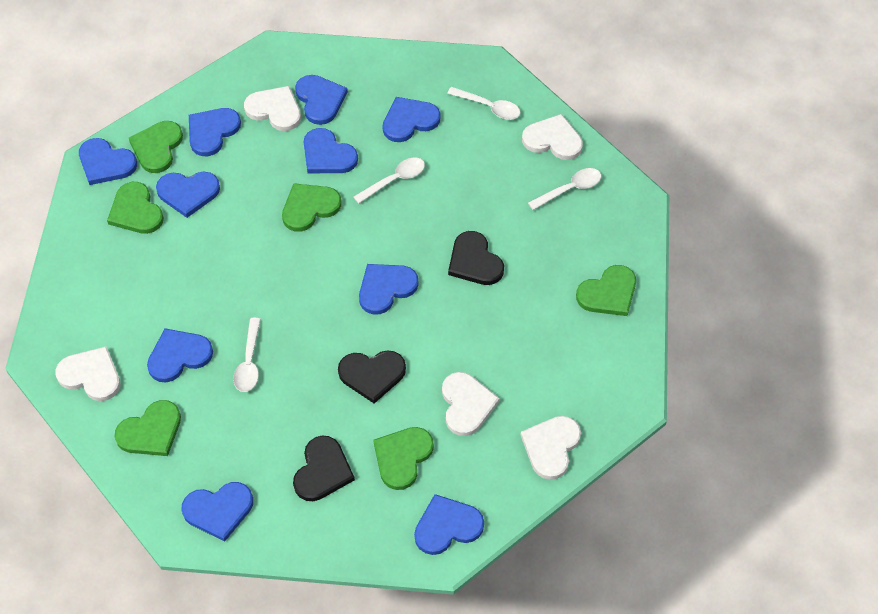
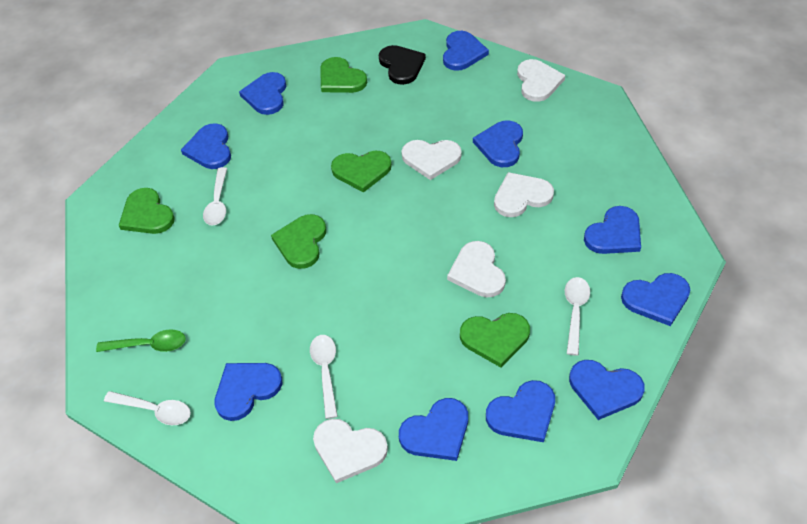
black heart: 3 -> 1
green heart: 6 -> 5
green spoon: 0 -> 1

